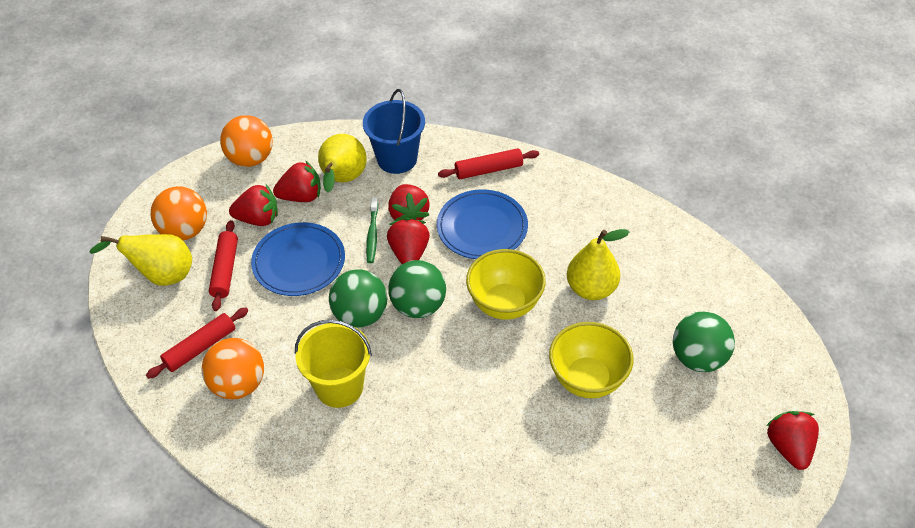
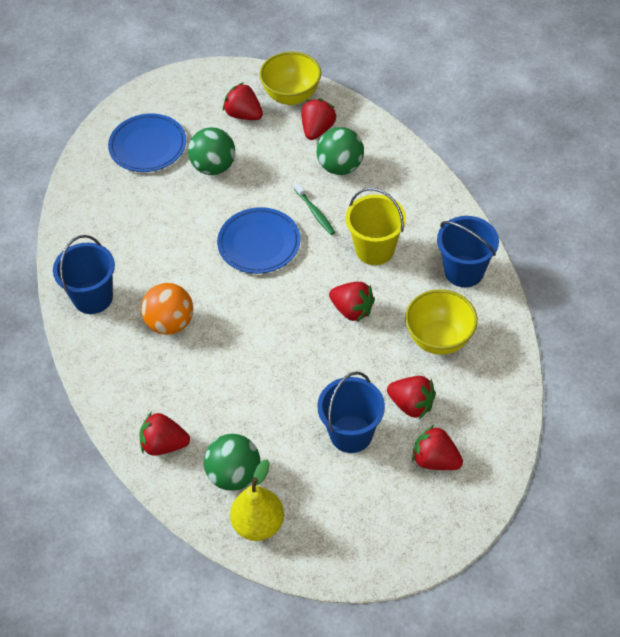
blue bucket: 1 -> 3
orange ball: 3 -> 1
red rolling pin: 3 -> 0
red strawberry: 5 -> 6
yellow pear: 3 -> 1

